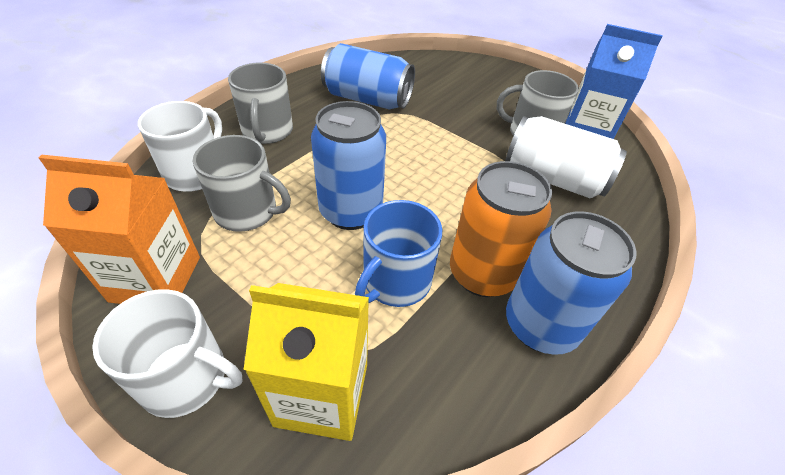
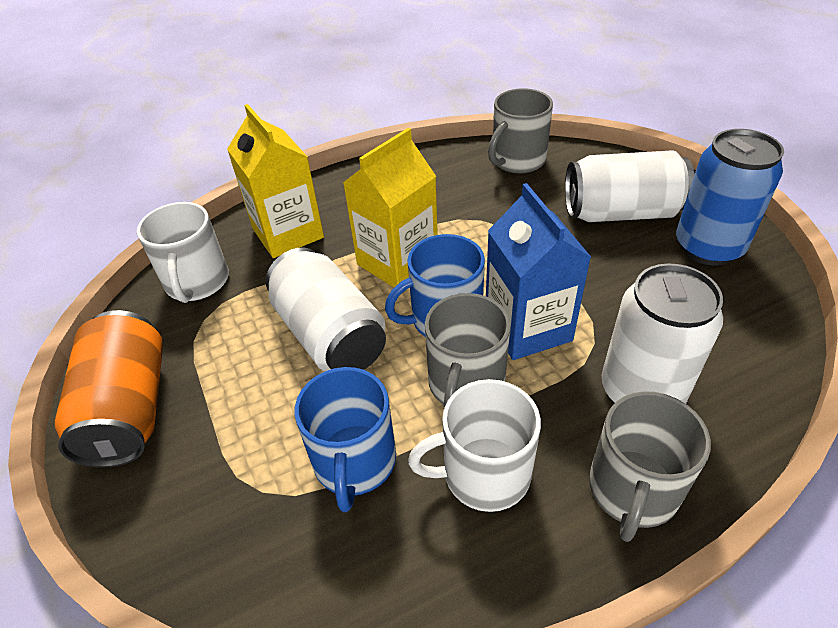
blue can: 3 -> 1
blue mug: 1 -> 2
orange carton: 1 -> 0
white can: 1 -> 3
yellow carton: 1 -> 2

